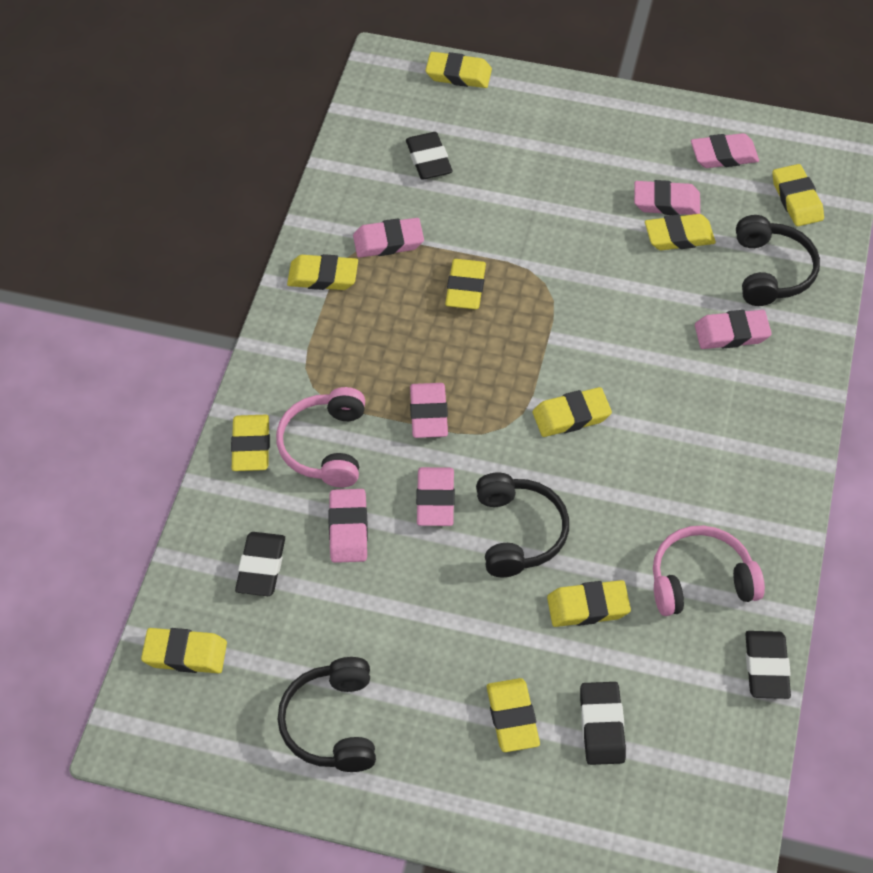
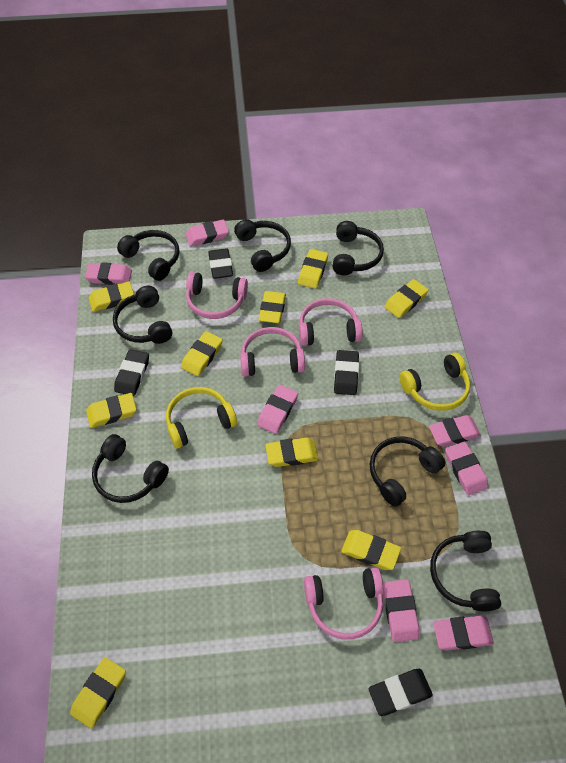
black headphones: 3 -> 7
pink headphones: 2 -> 4
yellow eraser: 10 -> 9
yellow headphones: 0 -> 2

